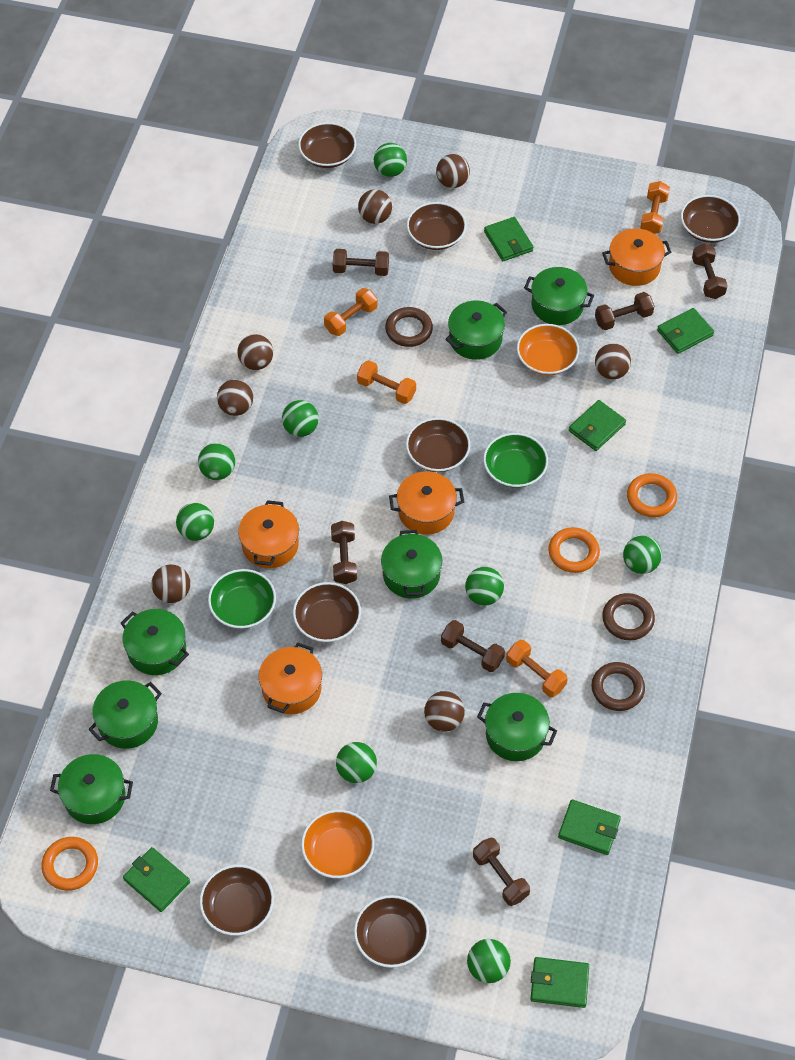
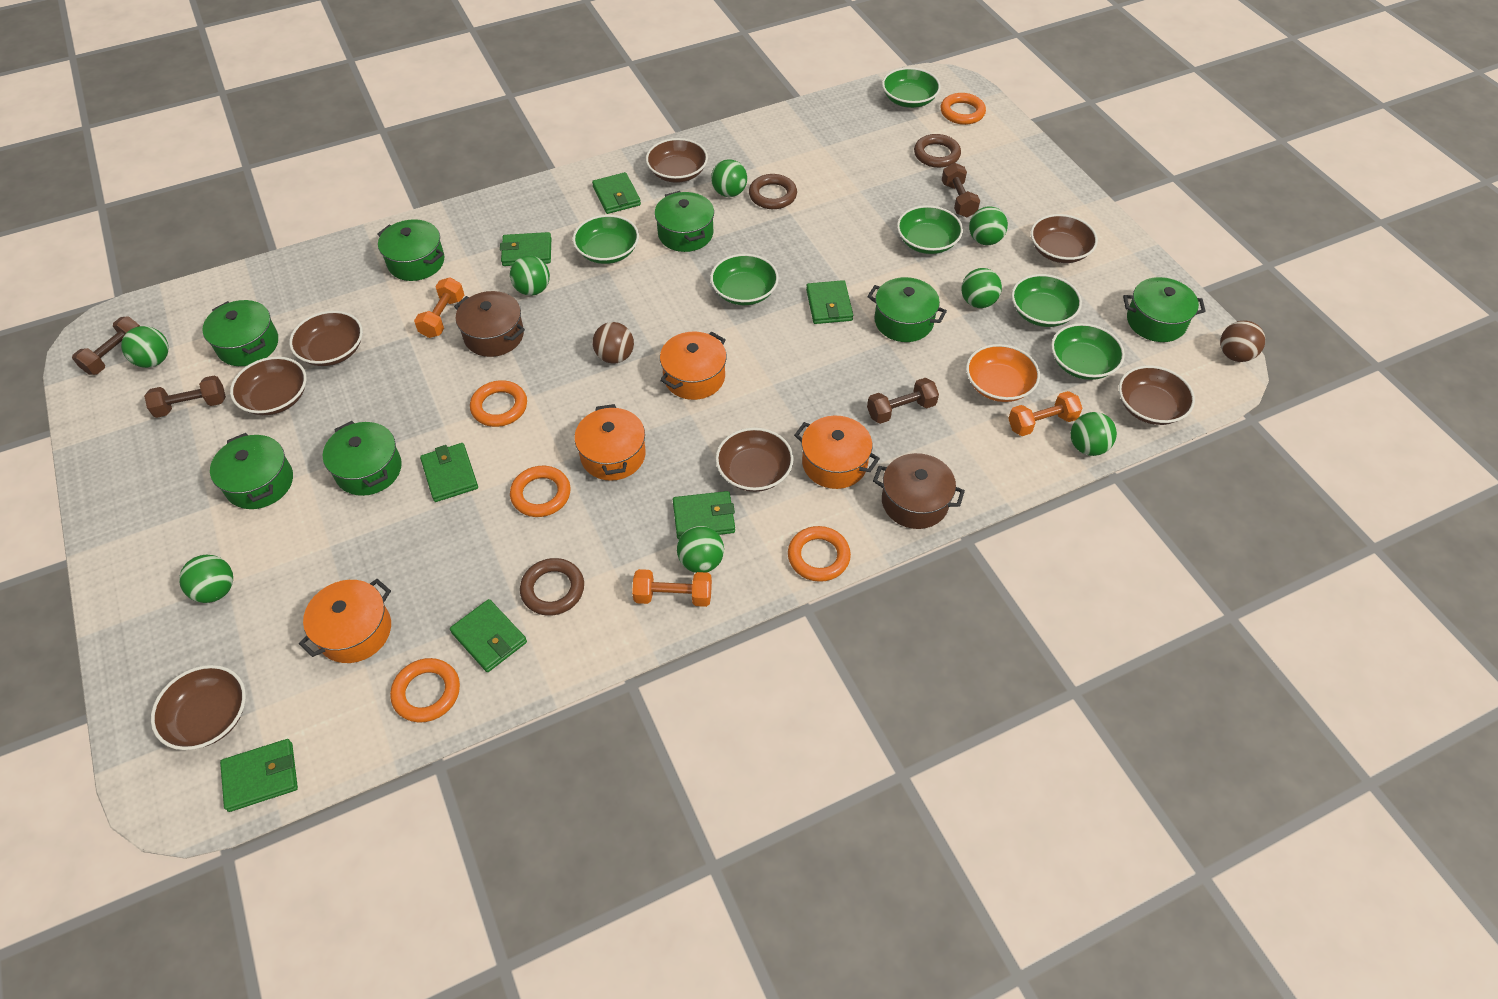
brown ball: 7 -> 2
brown dumbbell: 6 -> 4
brown pot: 0 -> 2
green bowl: 2 -> 6
green wallet: 6 -> 7
orange bowl: 2 -> 1
orange dumbbell: 4 -> 3
orange ring: 3 -> 5

